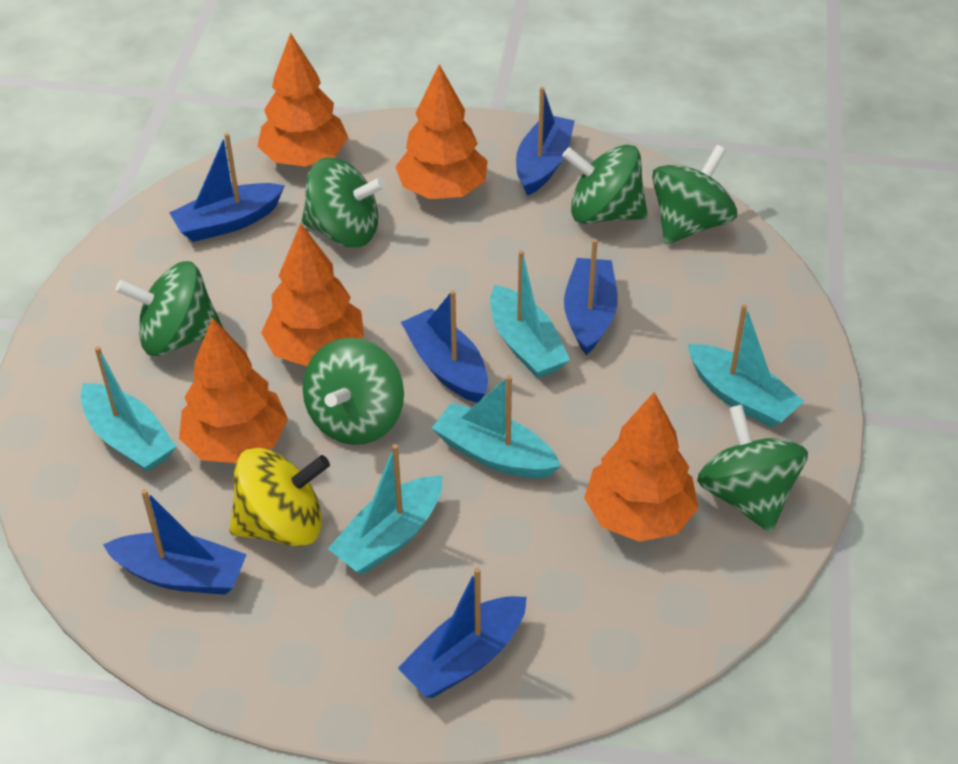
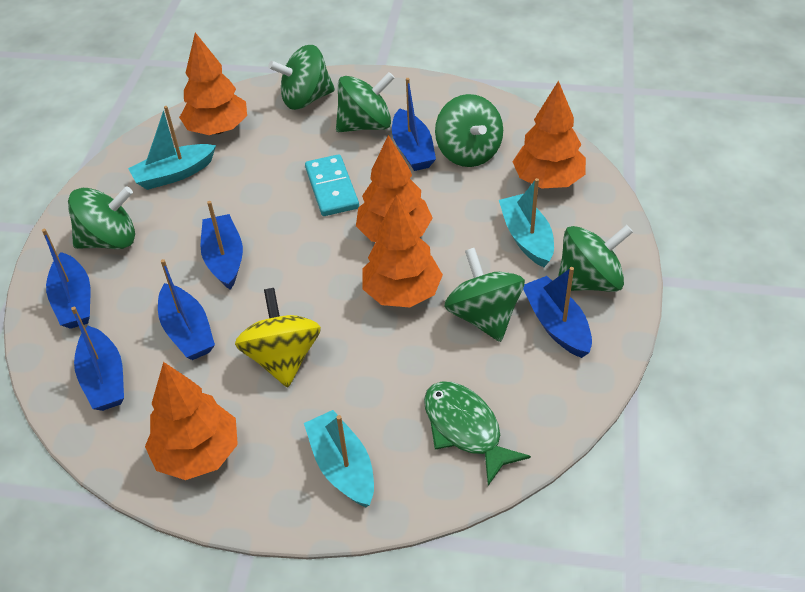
green fish: 0 -> 1
turquoise boat: 5 -> 3
turquoise domino: 0 -> 1

